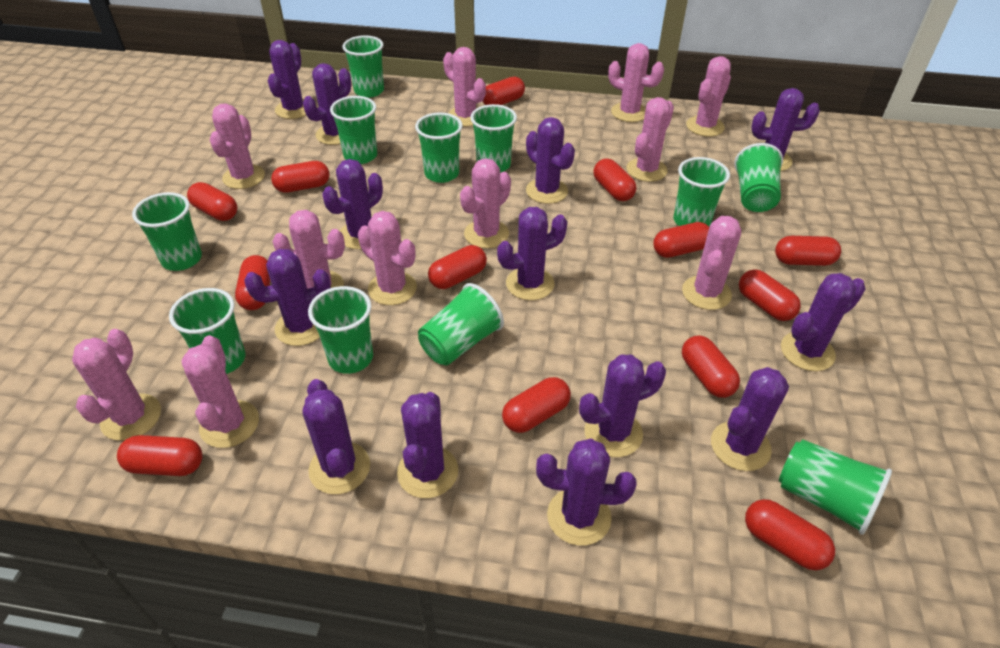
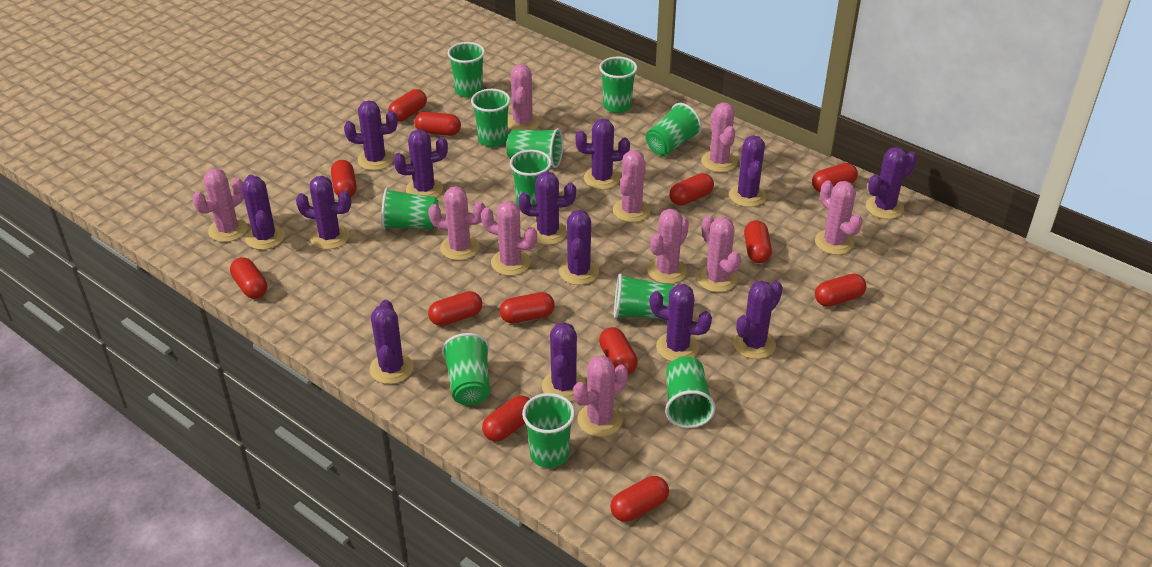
pink cactus: 11 -> 10

